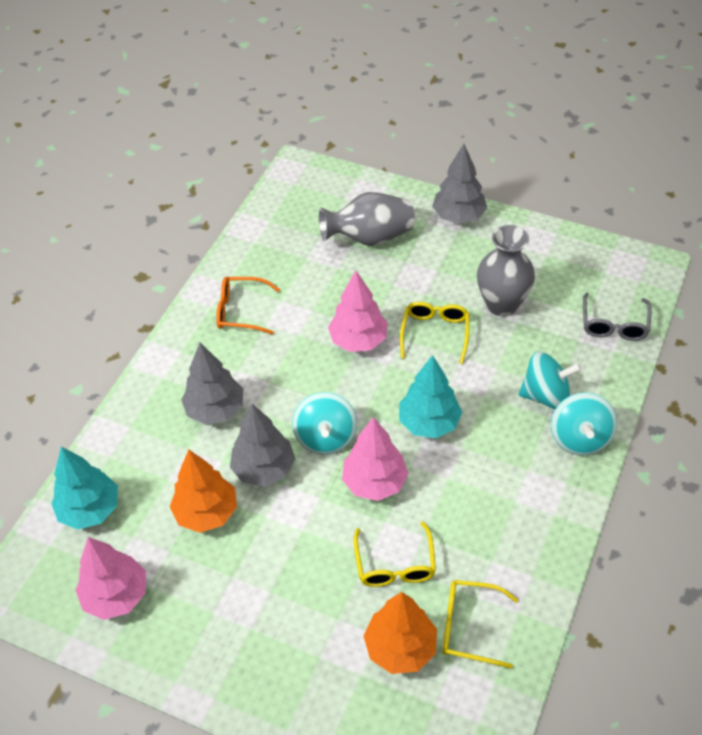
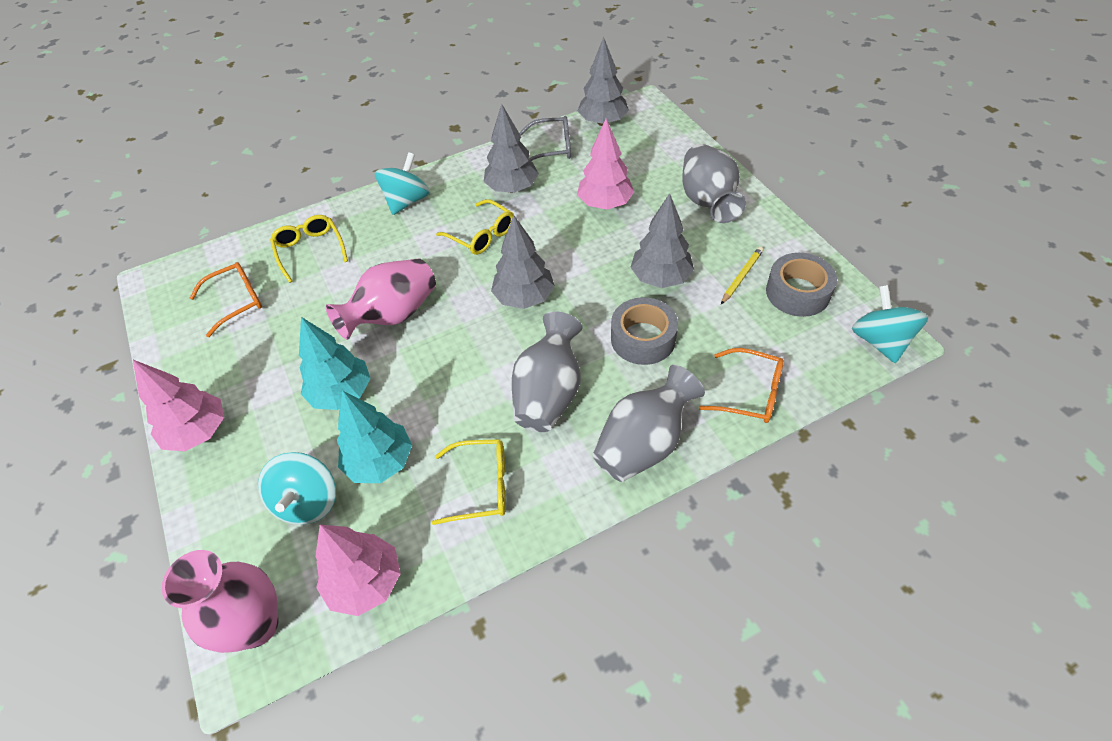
grey tape: 0 -> 2
grey tree: 3 -> 4
grey vase: 2 -> 3
orange glasses: 1 -> 2
orange tree: 2 -> 0
pink vase: 0 -> 2
yellow pencil: 0 -> 1

